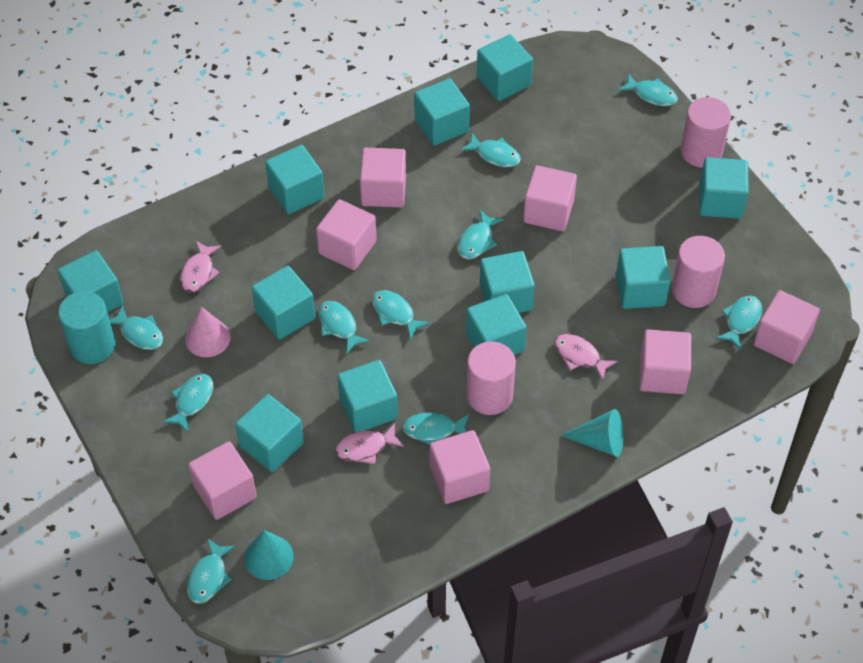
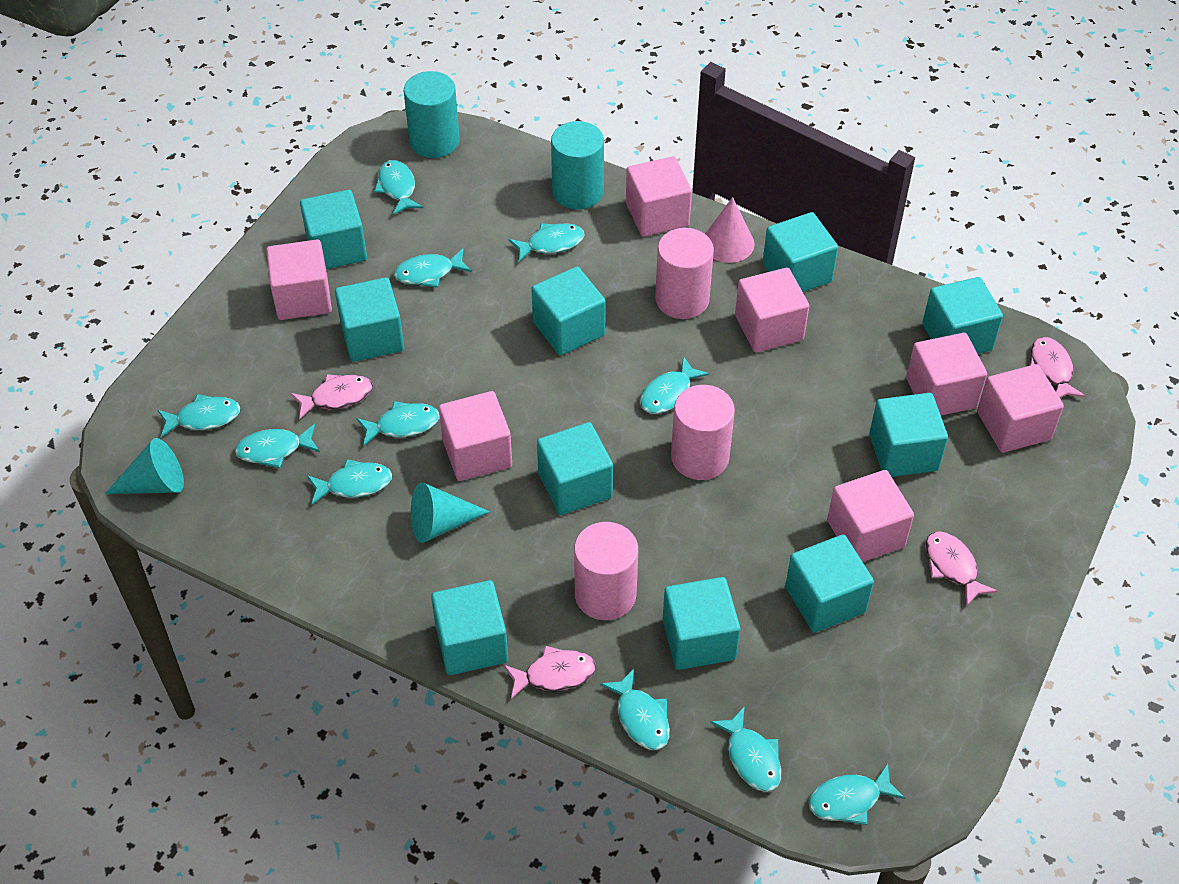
pink fish: 3 -> 4
turquoise cube: 11 -> 10
turquoise cylinder: 1 -> 2
turquoise fish: 10 -> 11

